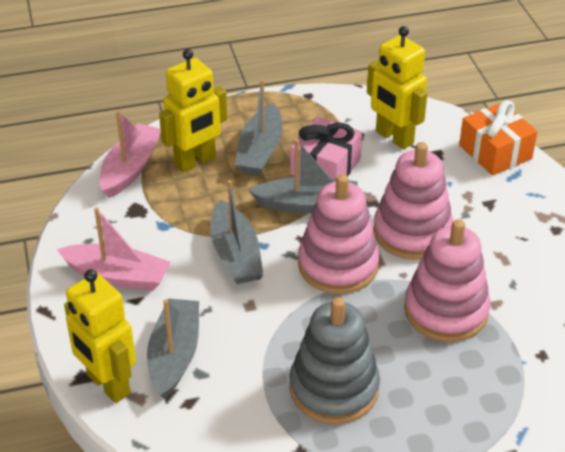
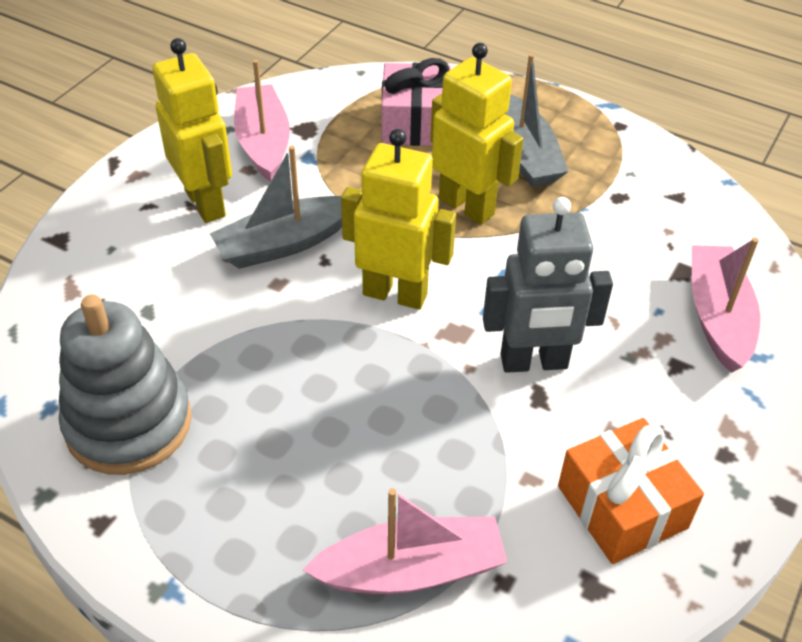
grey boat: 4 -> 2
grey robot: 0 -> 1
pink boat: 2 -> 3
pink stacking toy: 3 -> 0

